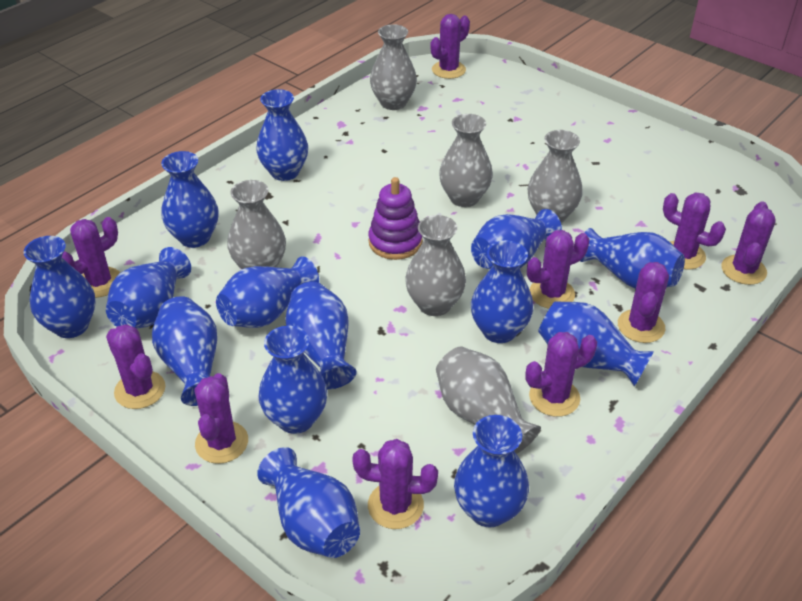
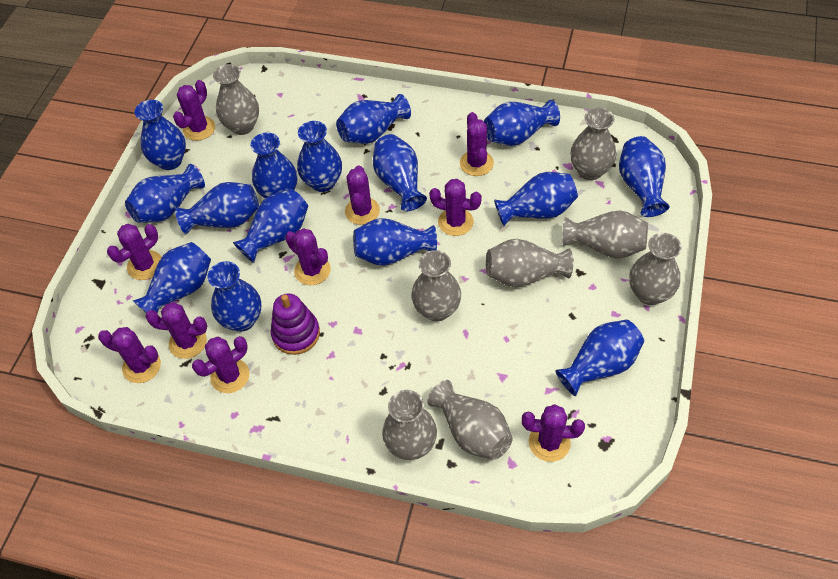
blue vase: 14 -> 15
grey vase: 6 -> 8

